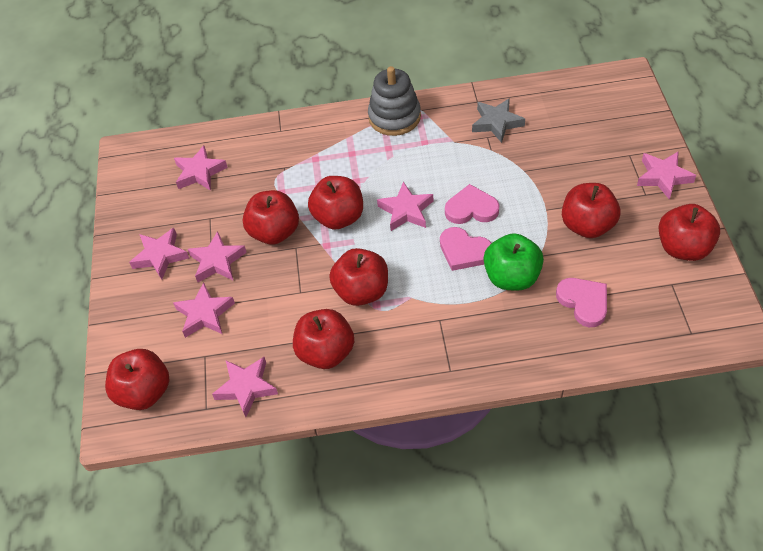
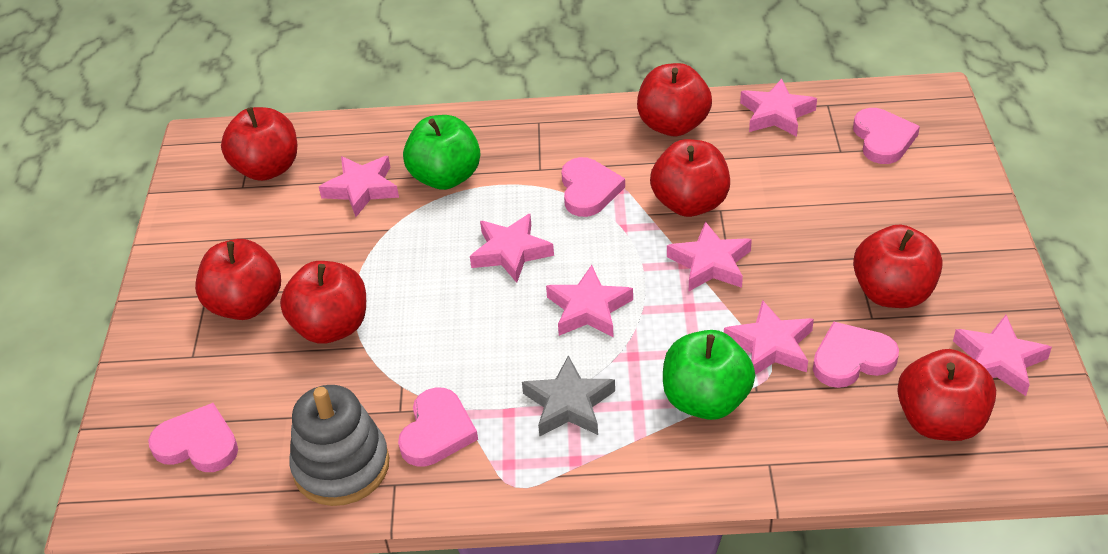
green apple: 1 -> 2
pink heart: 3 -> 5

